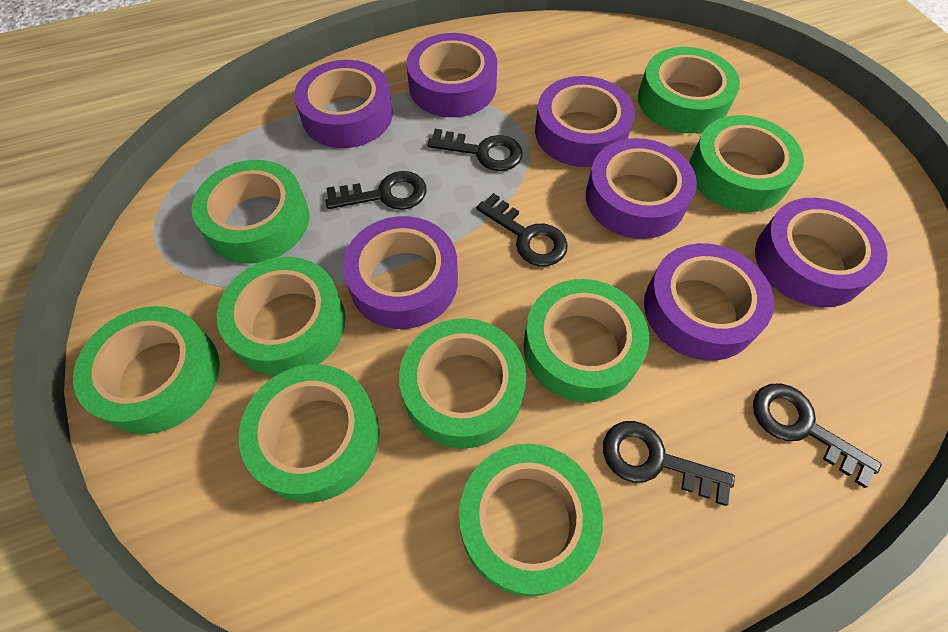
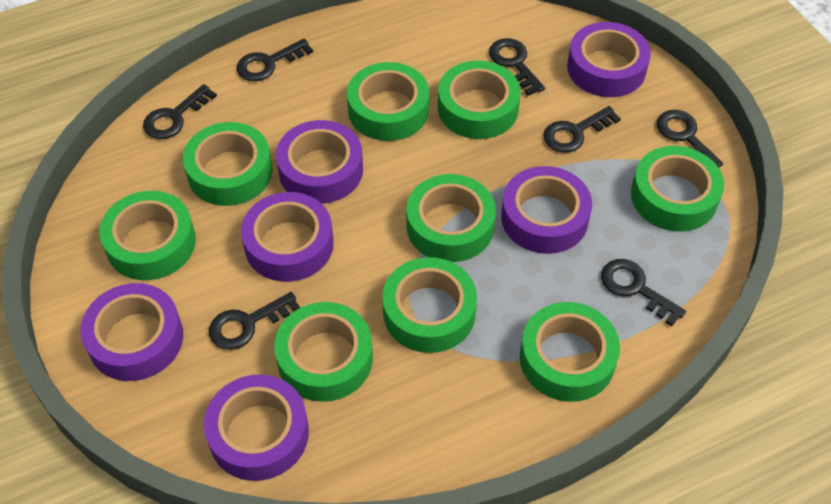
black key: 5 -> 7
purple tape: 7 -> 6

